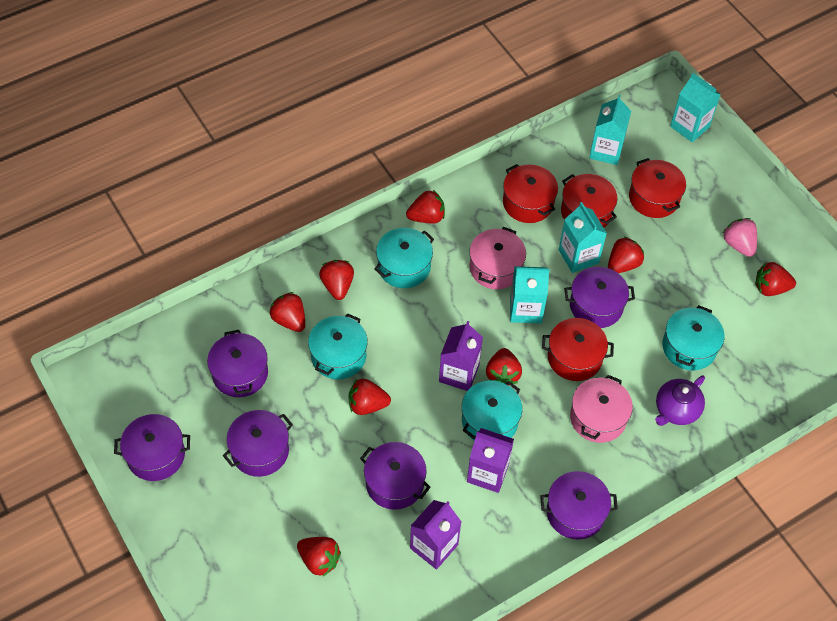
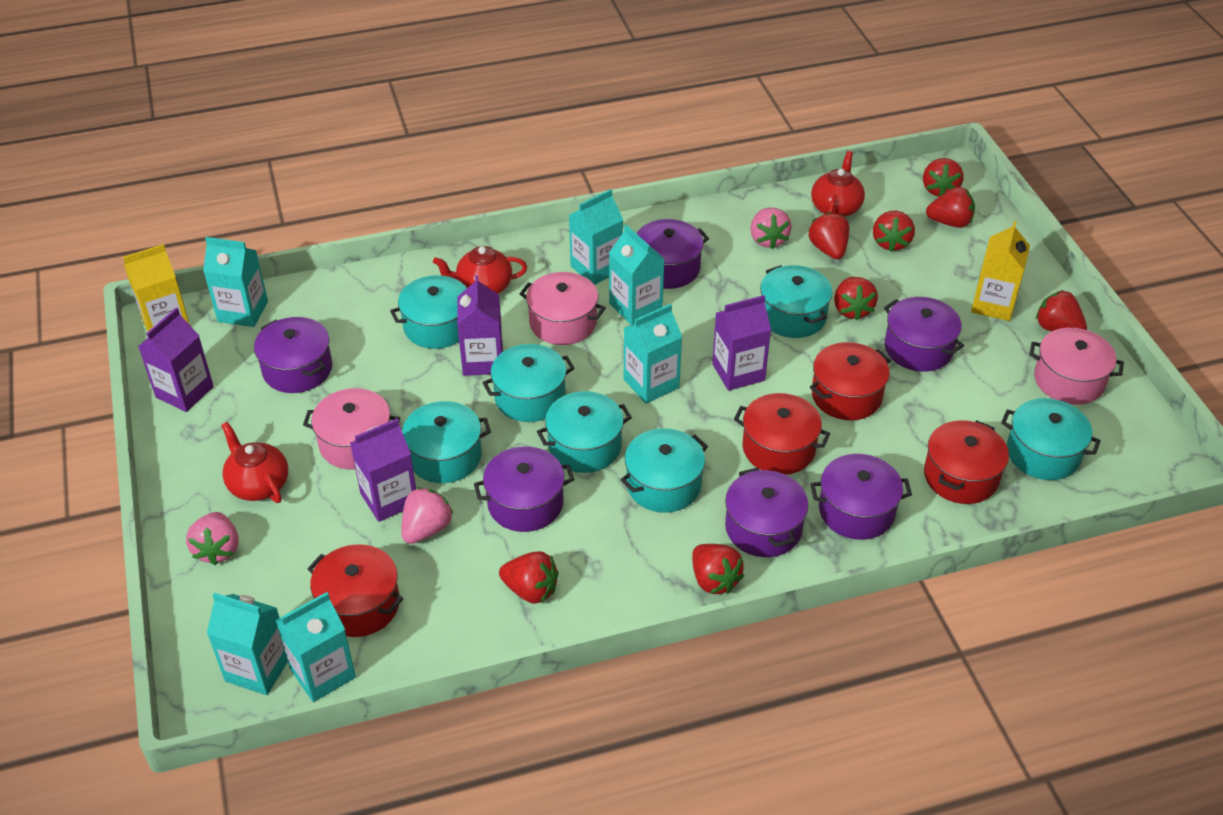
pink pot: 2 -> 3
pink strawberry: 1 -> 3
purple carton: 3 -> 4
purple teapot: 1 -> 0
red teapot: 0 -> 3
turquoise carton: 4 -> 6
turquoise pot: 4 -> 7
yellow carton: 0 -> 2

